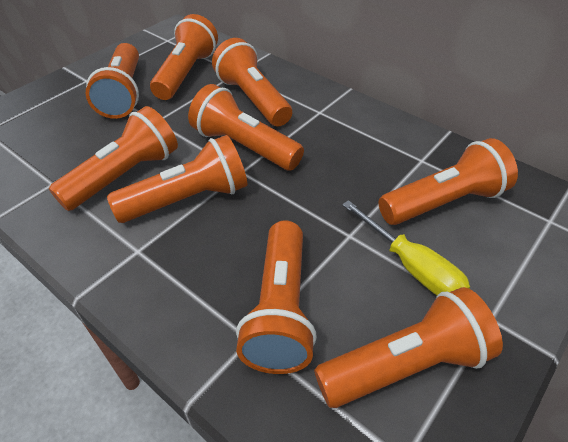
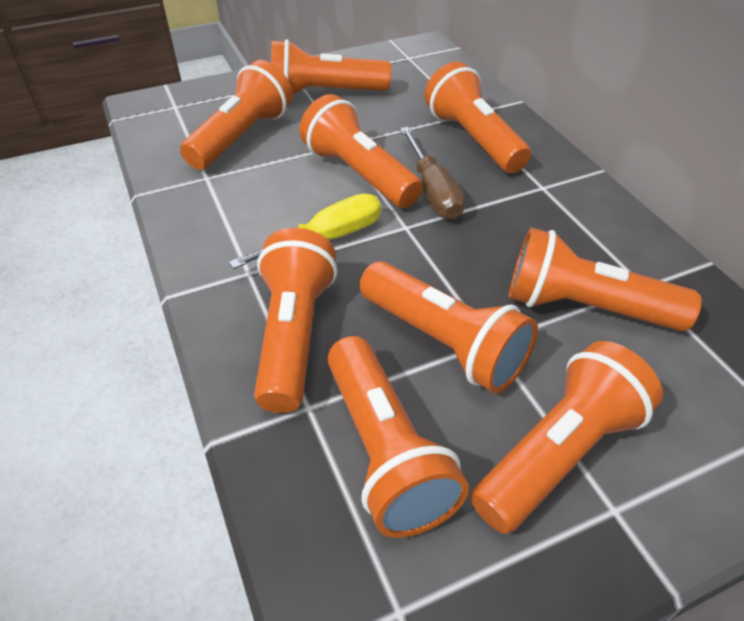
brown screwdriver: 0 -> 1

